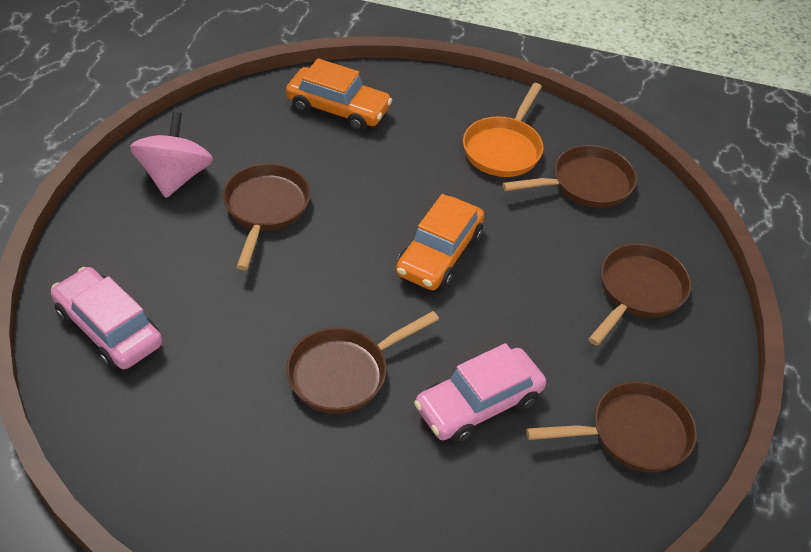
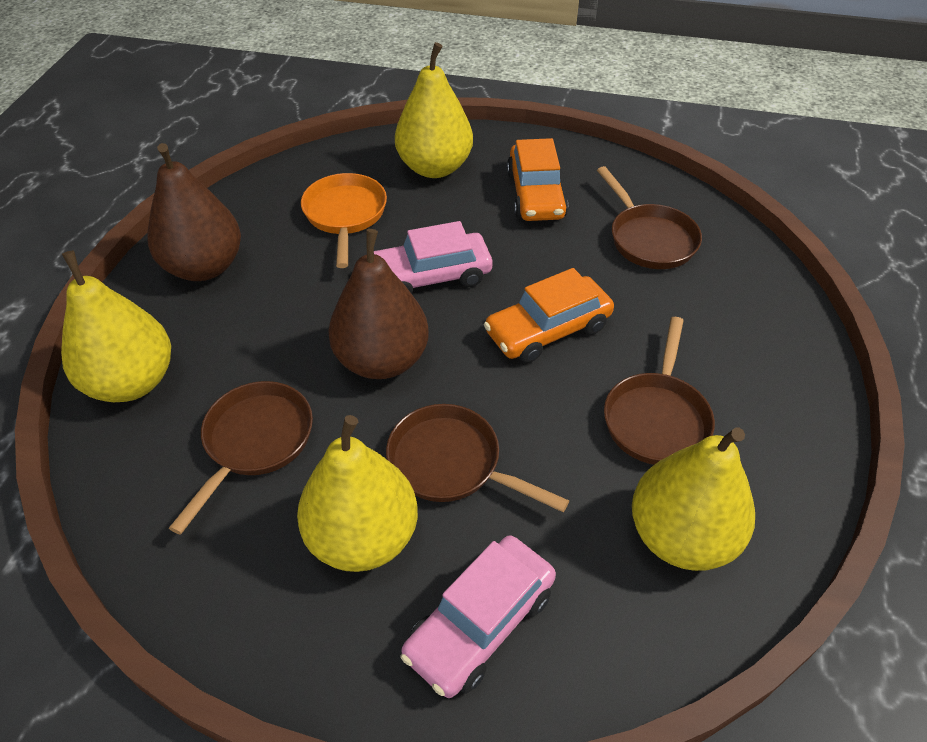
brown pan: 5 -> 4
brown pear: 0 -> 2
pink spinning top: 1 -> 0
yellow pear: 0 -> 4

